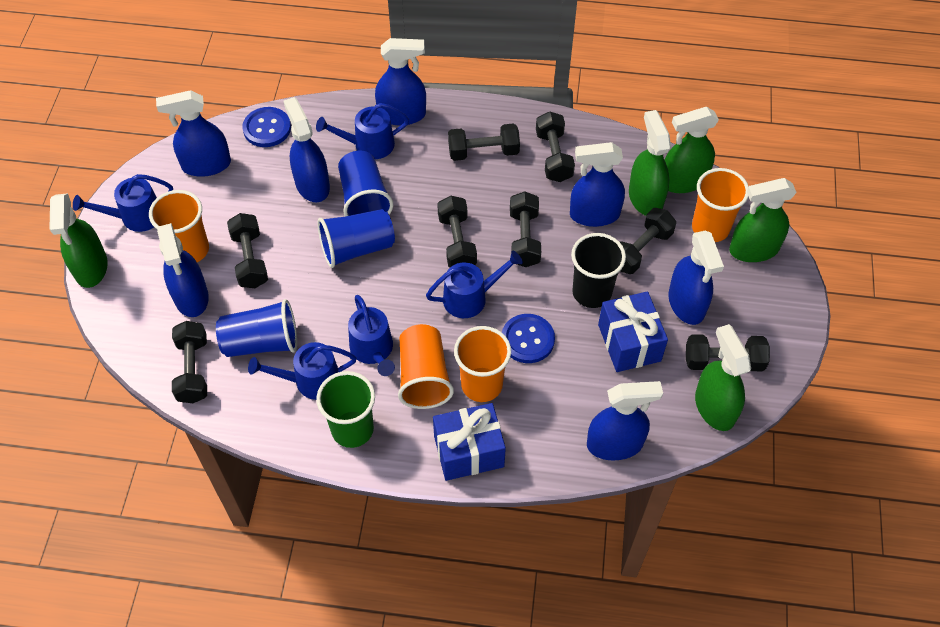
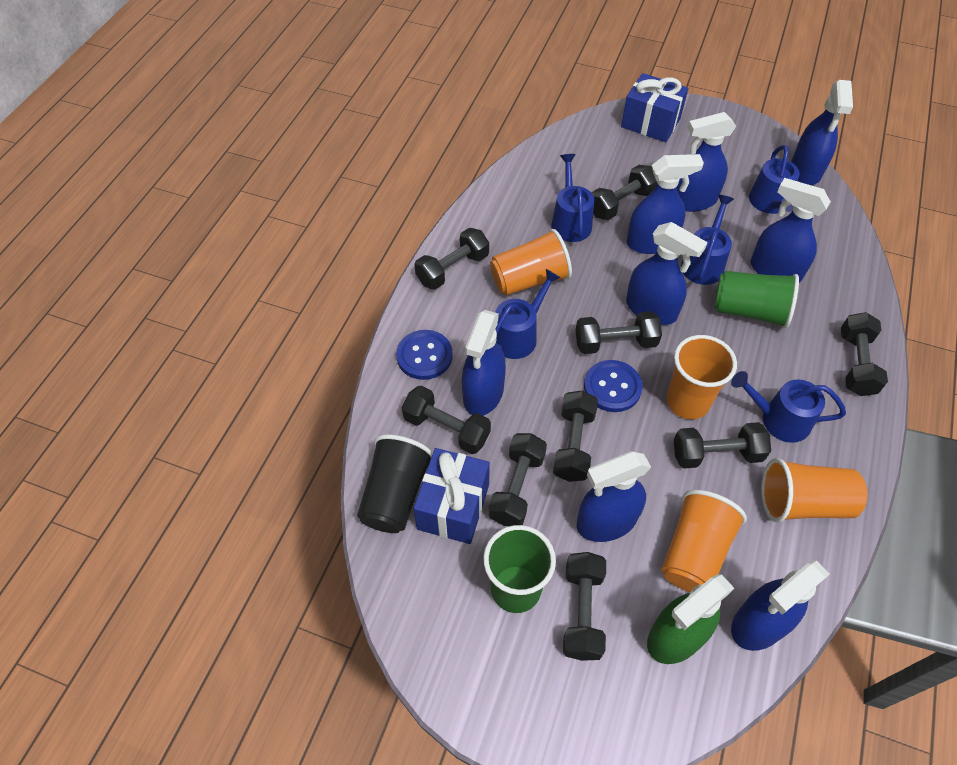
black dumbbell: 8 -> 9
blue cup: 3 -> 0
blue spray bottle: 7 -> 8
green cup: 1 -> 2
green spray bottle: 5 -> 1

